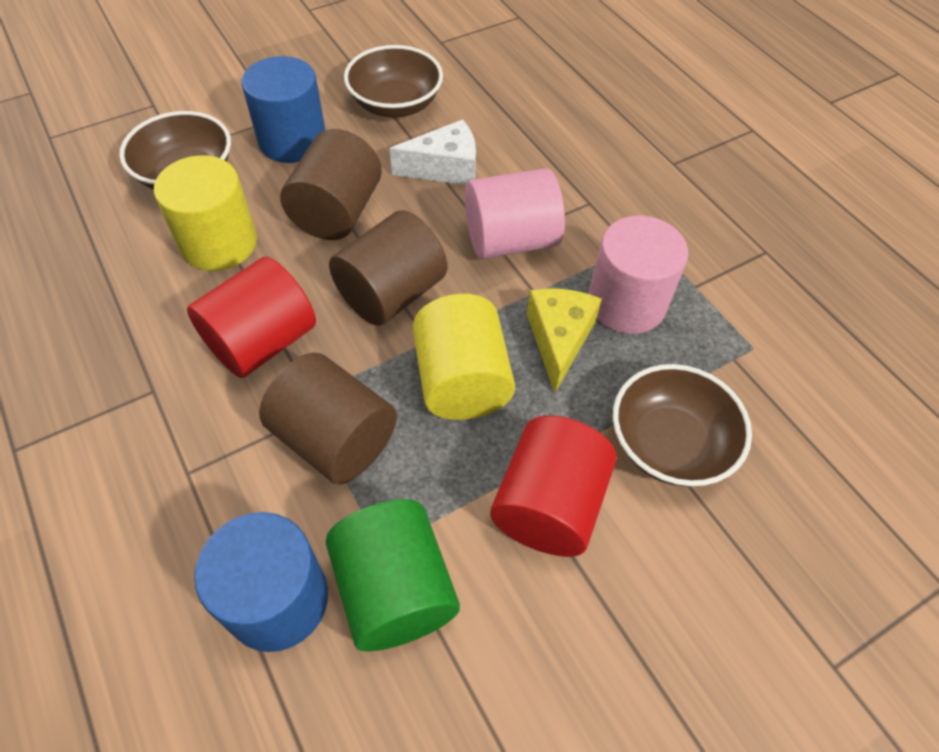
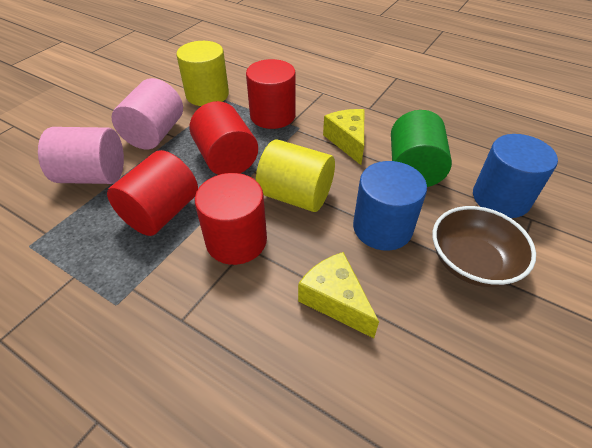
brown bowl: 3 -> 1
brown cylinder: 3 -> 0
red cylinder: 2 -> 4
white cheese: 1 -> 0
yellow cheese: 1 -> 2

